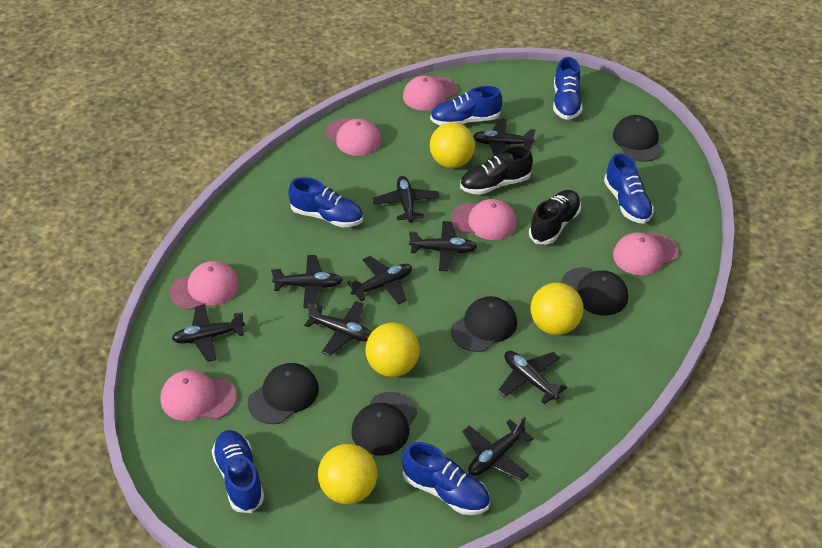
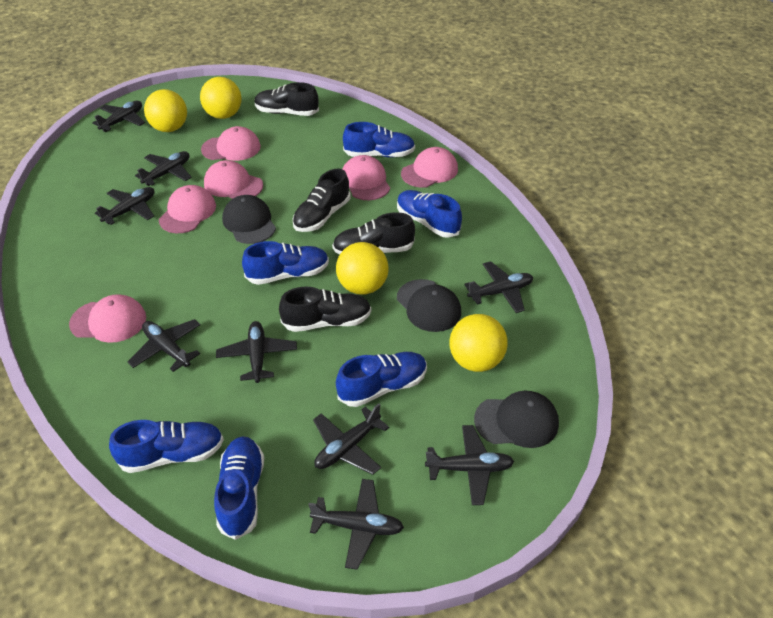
black cap: 5 -> 3
black shoe: 2 -> 4

